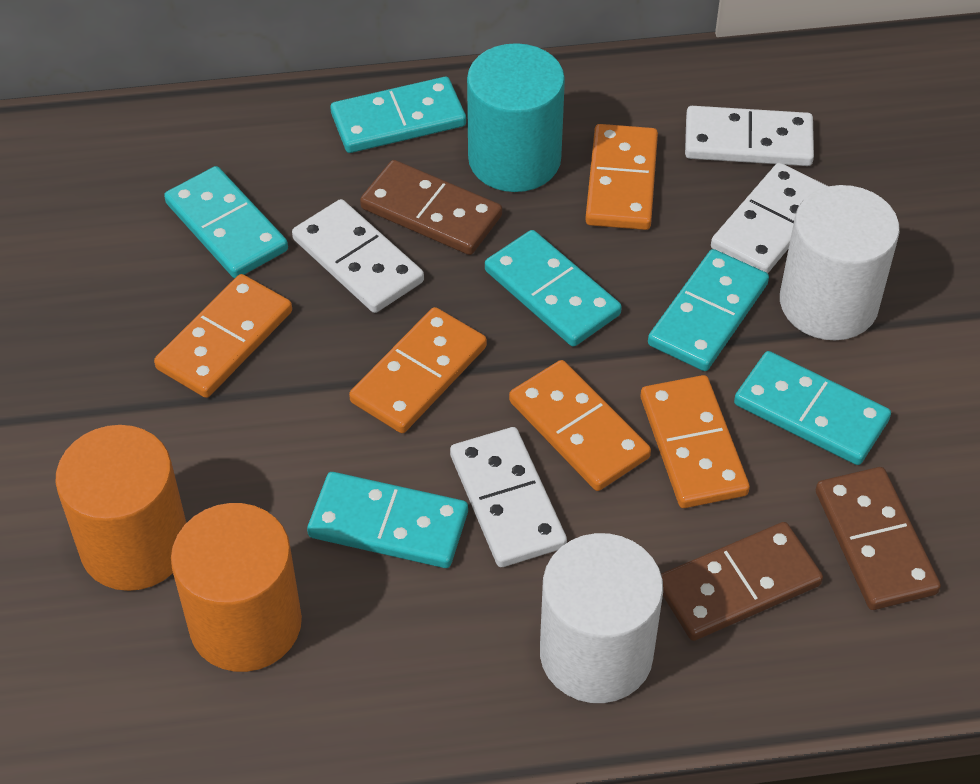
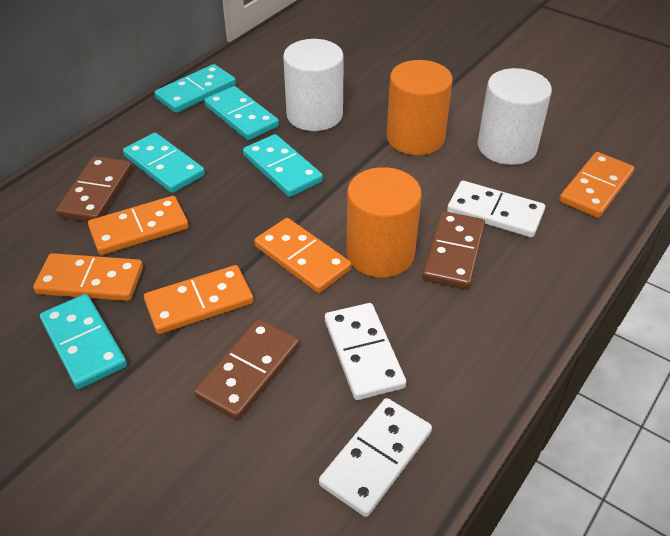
turquoise cylinder: 1 -> 0
turquoise domino: 6 -> 5
white domino: 4 -> 3

